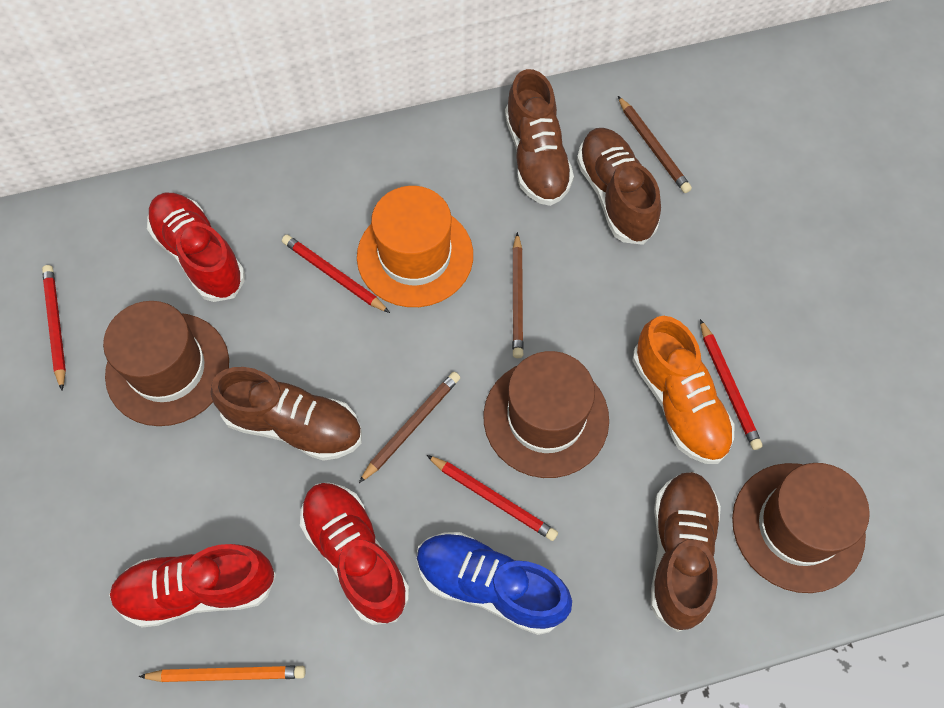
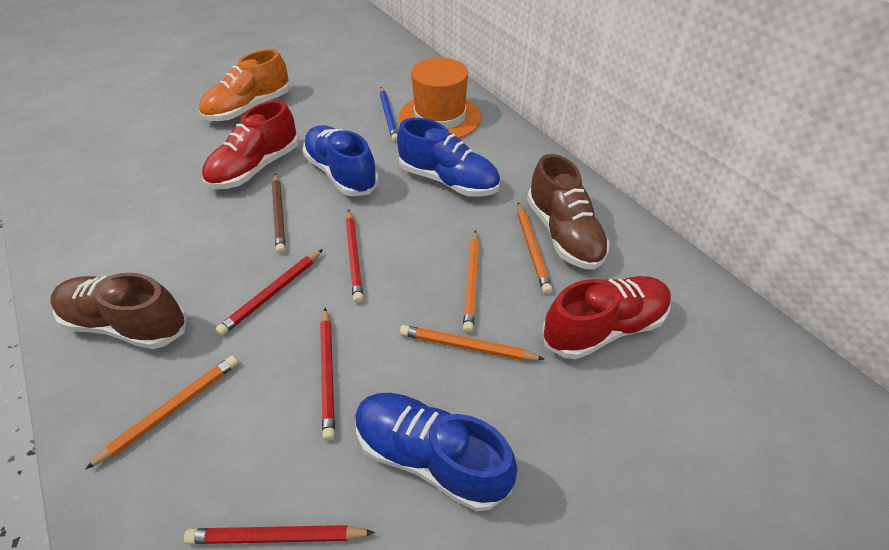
blue pencil: 0 -> 1
blue shoe: 1 -> 3
brown hat: 3 -> 0
brown pencil: 3 -> 1
brown shoe: 4 -> 2
orange pencil: 1 -> 4
red shoe: 3 -> 2

